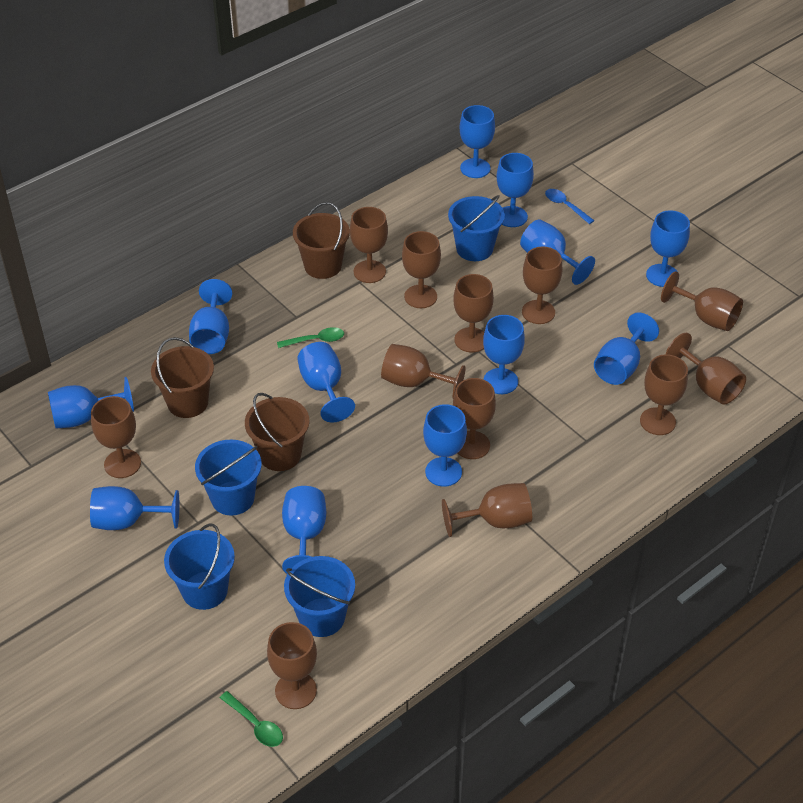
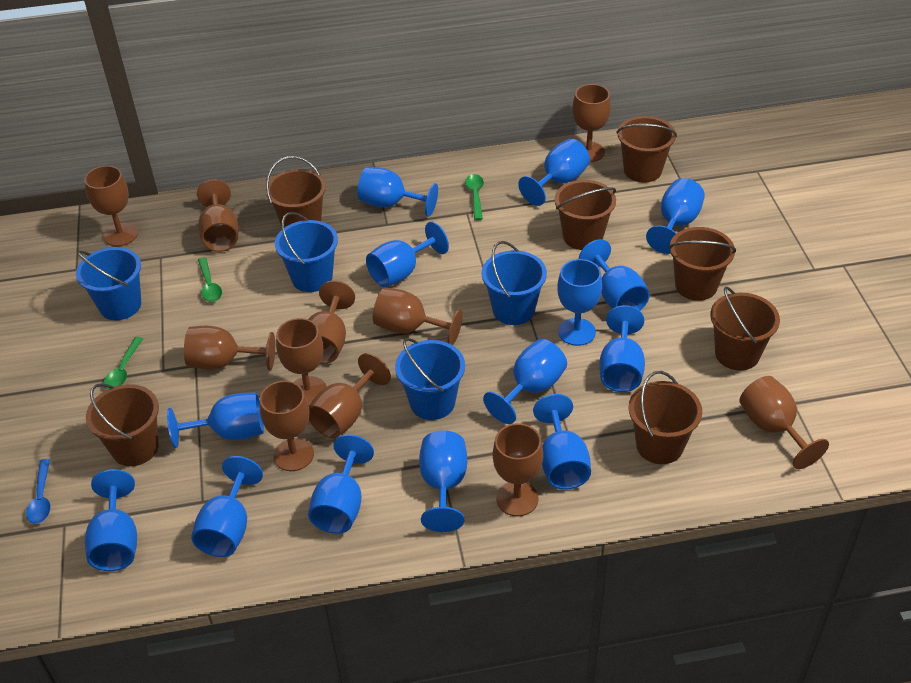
blue goblet: 12 -> 14
brown bucket: 3 -> 7
brown goblet: 12 -> 11
green spoon: 2 -> 3

